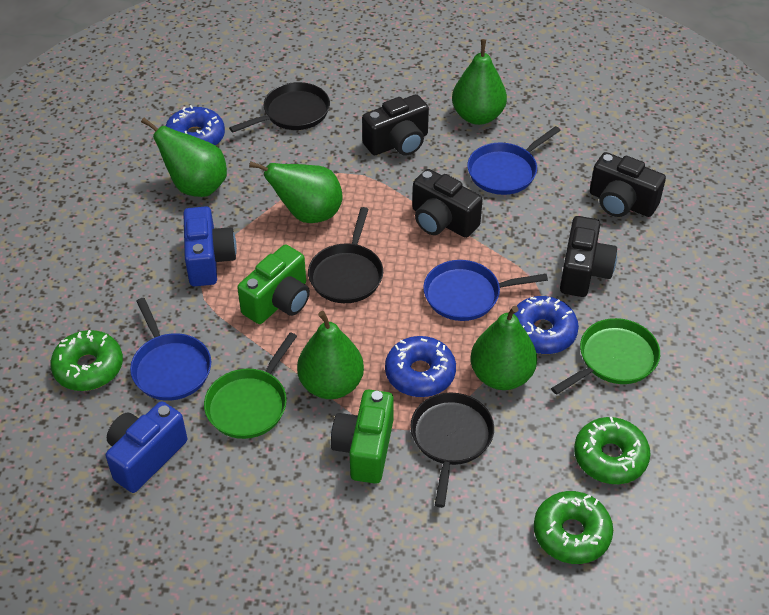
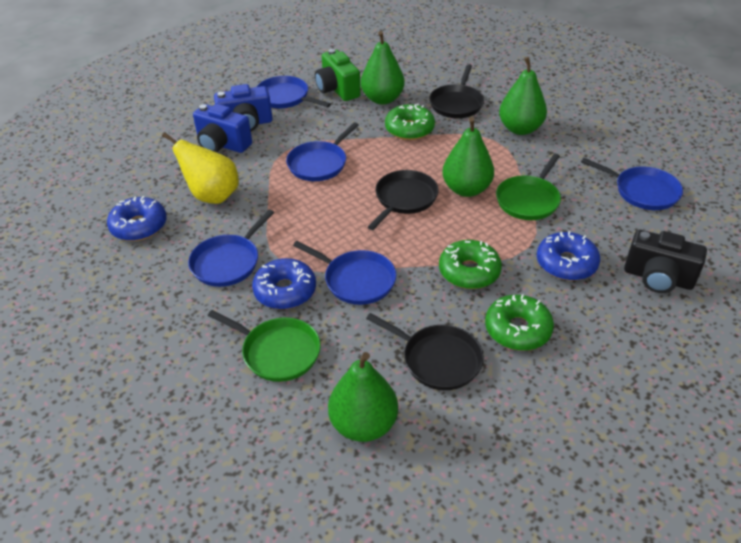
black camera: 4 -> 1
blue pan: 3 -> 5
green camera: 2 -> 1
green pear: 5 -> 4
yellow pear: 0 -> 1

